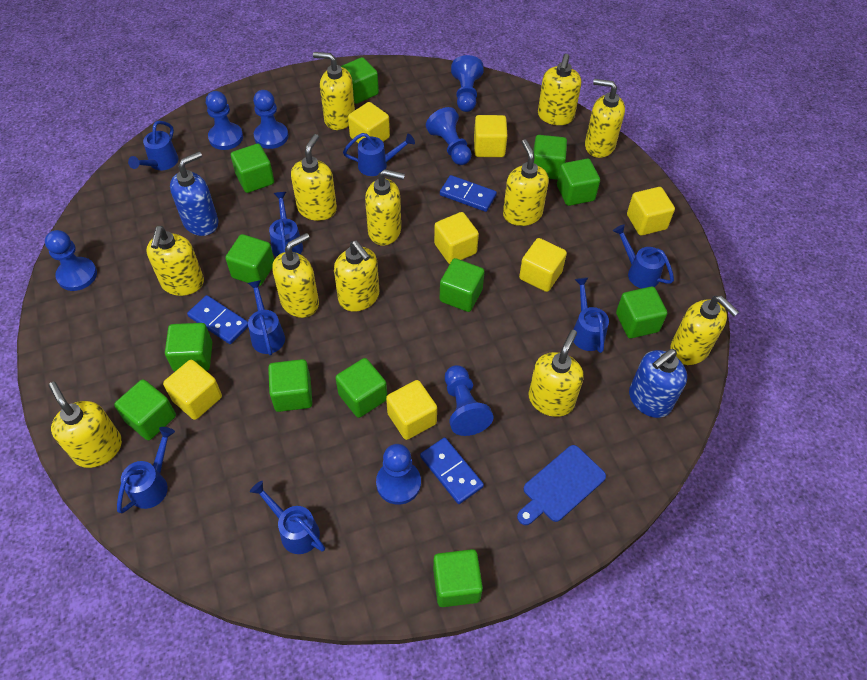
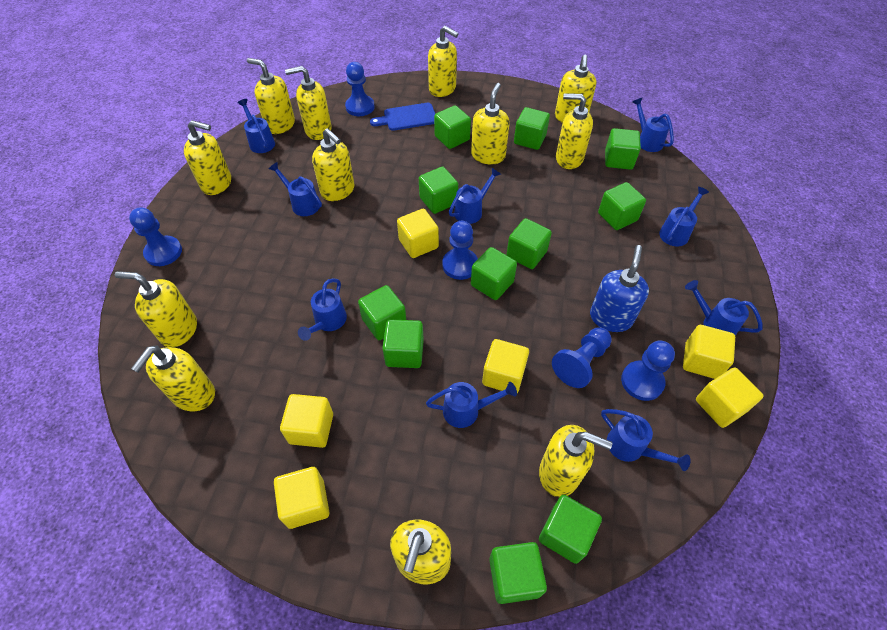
blue domino: 3 -> 0
blue pawn: 7 -> 5
blue soap dispenser: 2 -> 1
blue watering can: 8 -> 9
green cube: 12 -> 11
yellow cube: 7 -> 6

